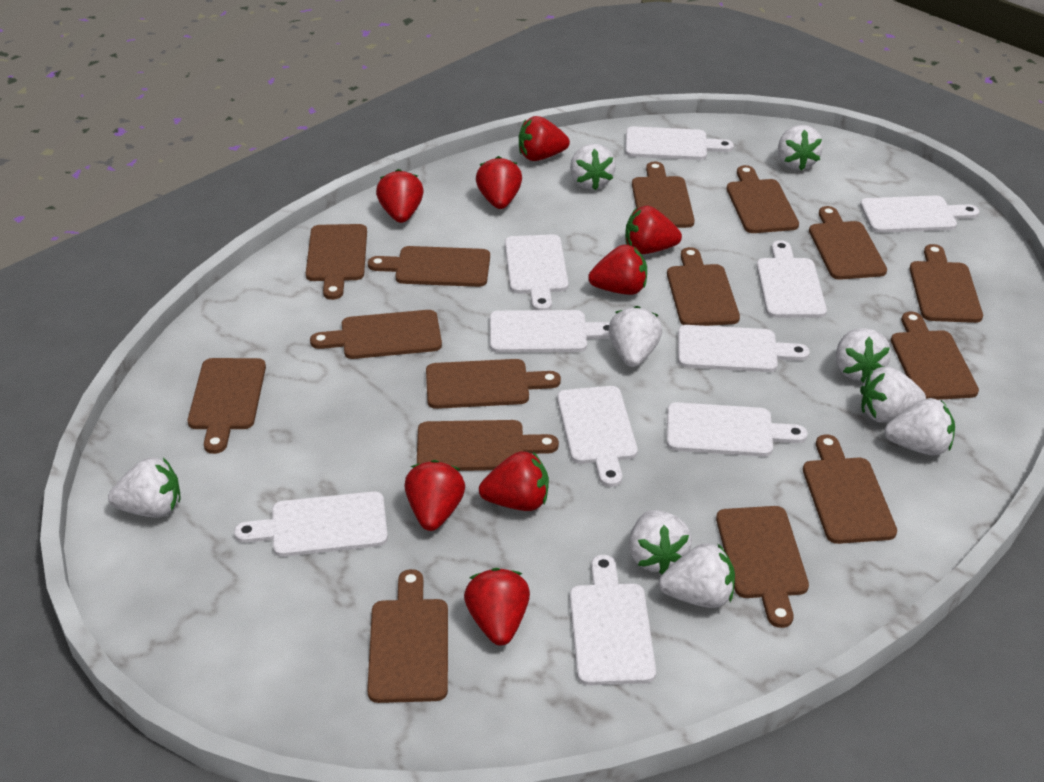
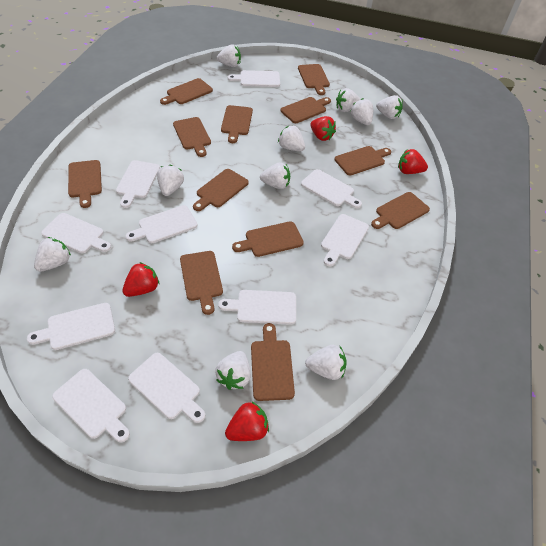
brown cutting board: 15 -> 12
red strawberry: 8 -> 4
white strawberry: 9 -> 10

